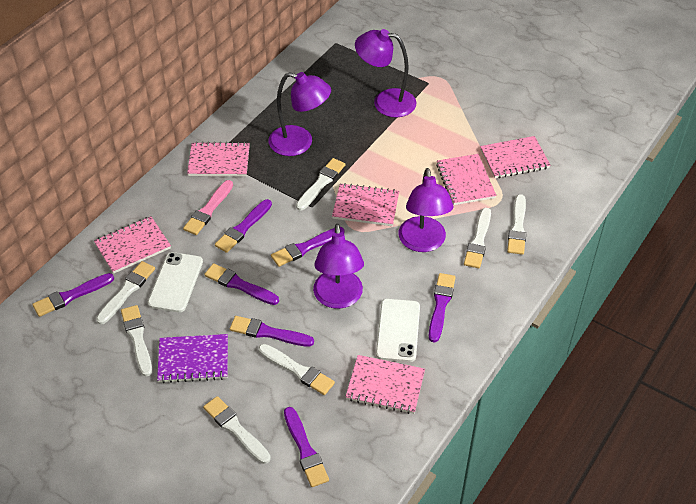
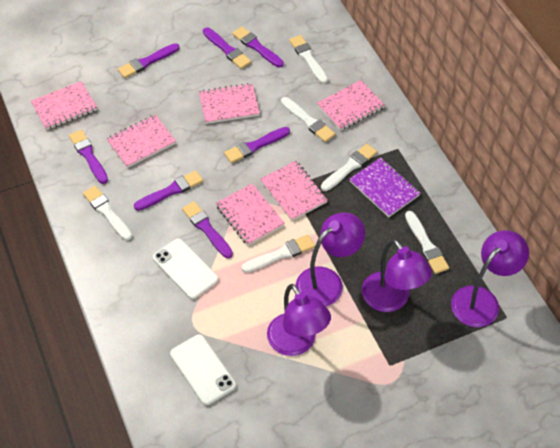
pink brush: 1 -> 0
white brush: 7 -> 6

